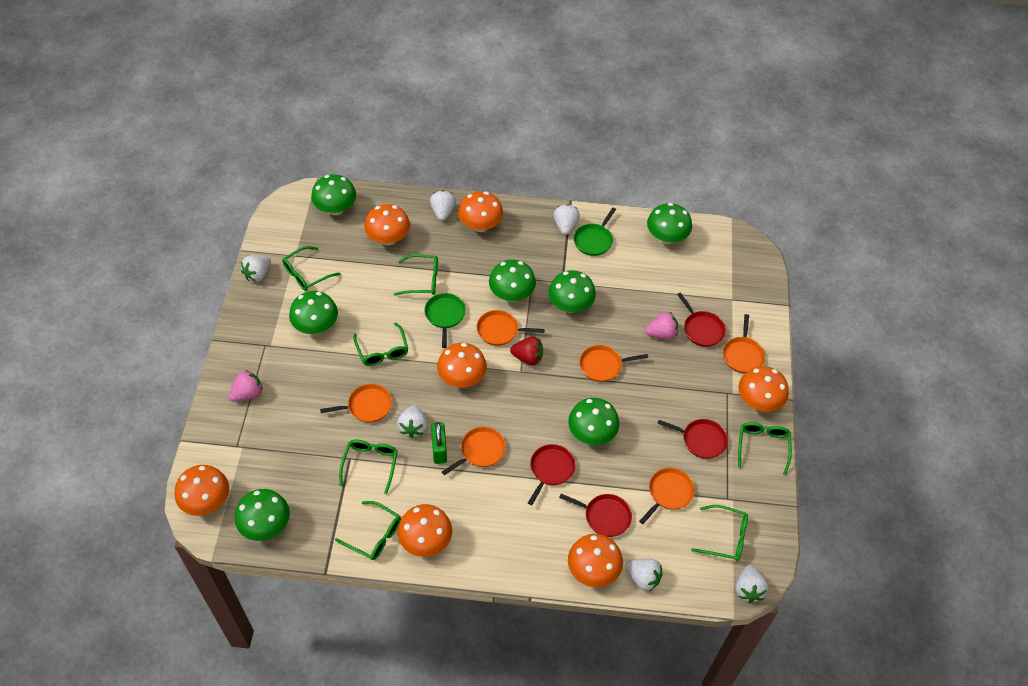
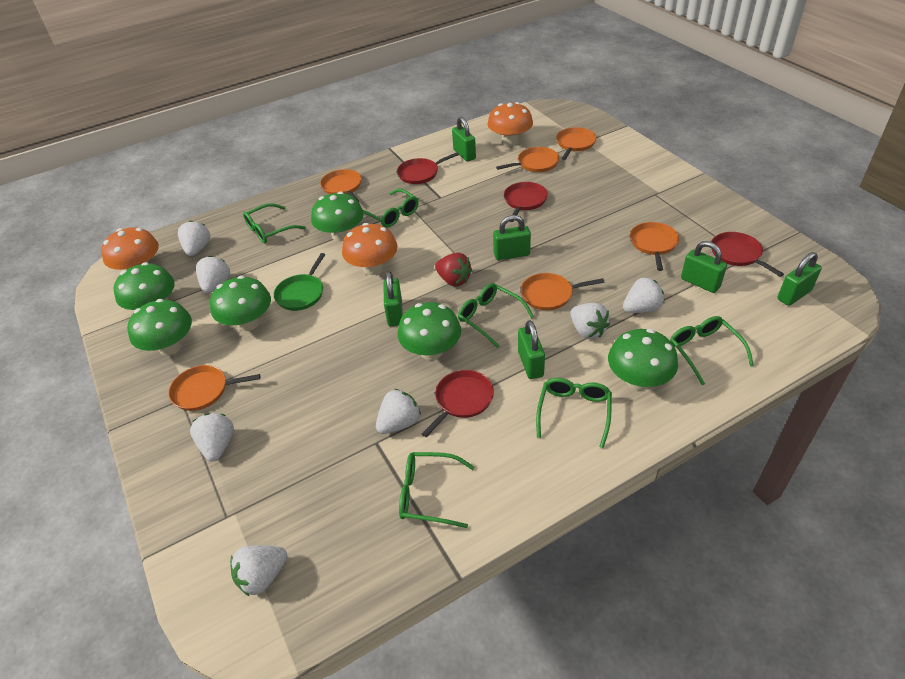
green glasses: 7 -> 6
green mushroom: 7 -> 6
green padlock: 1 -> 6
green pan: 2 -> 1
orange mushroom: 7 -> 3
pink strawberry: 2 -> 0
white strawberry: 6 -> 7

